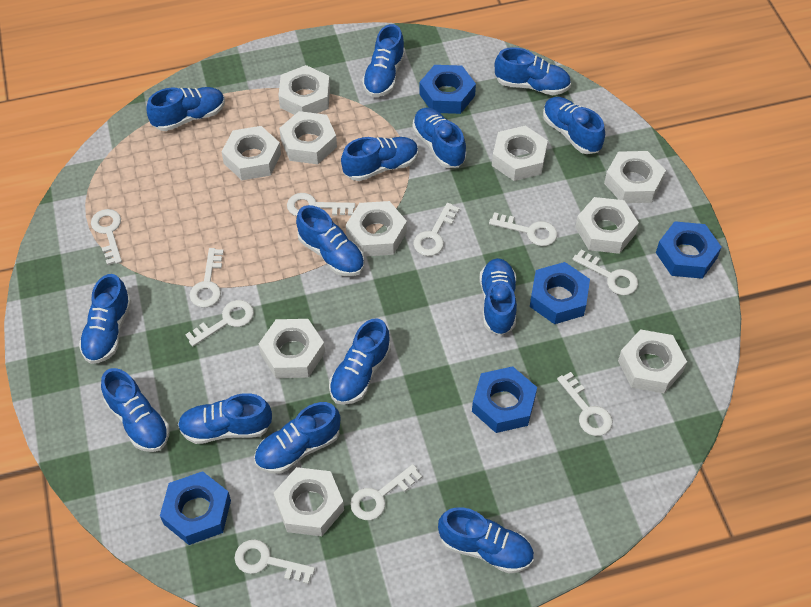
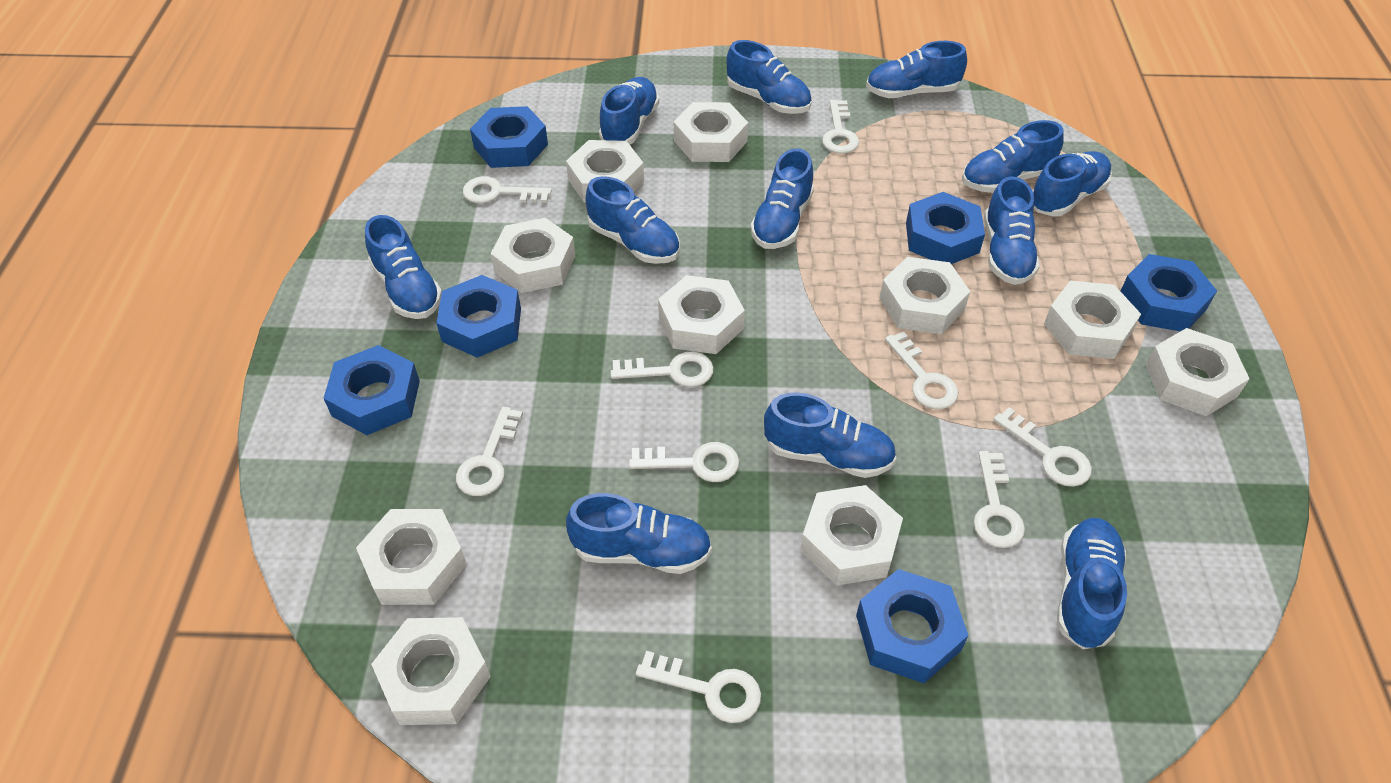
blue nut: 5 -> 6
blue shoe: 14 -> 12
white key: 10 -> 9

